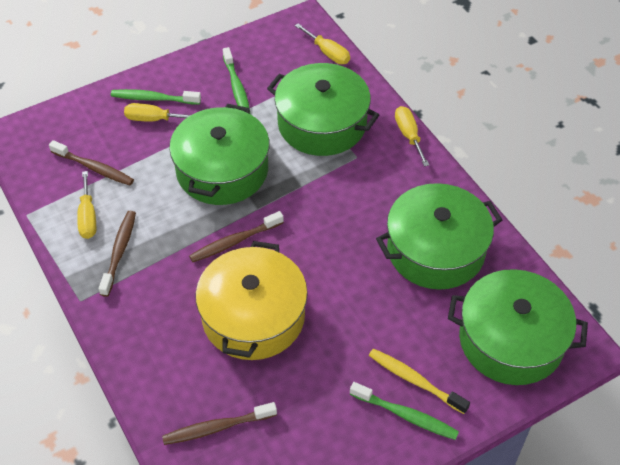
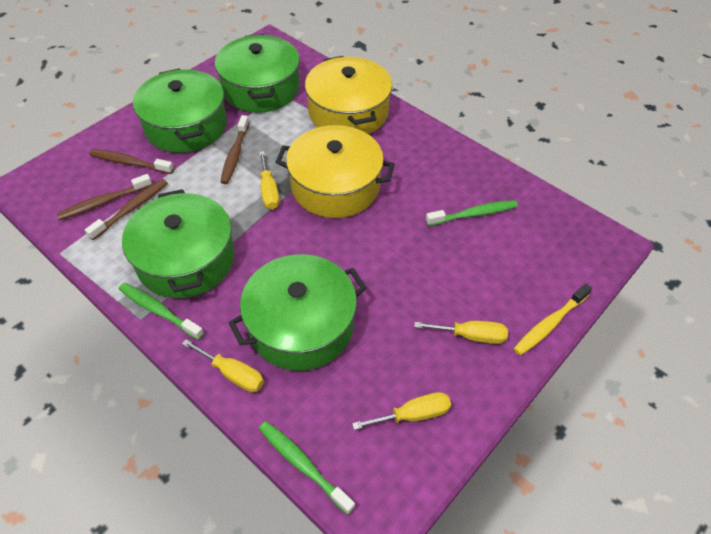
yellow pot: 1 -> 2

